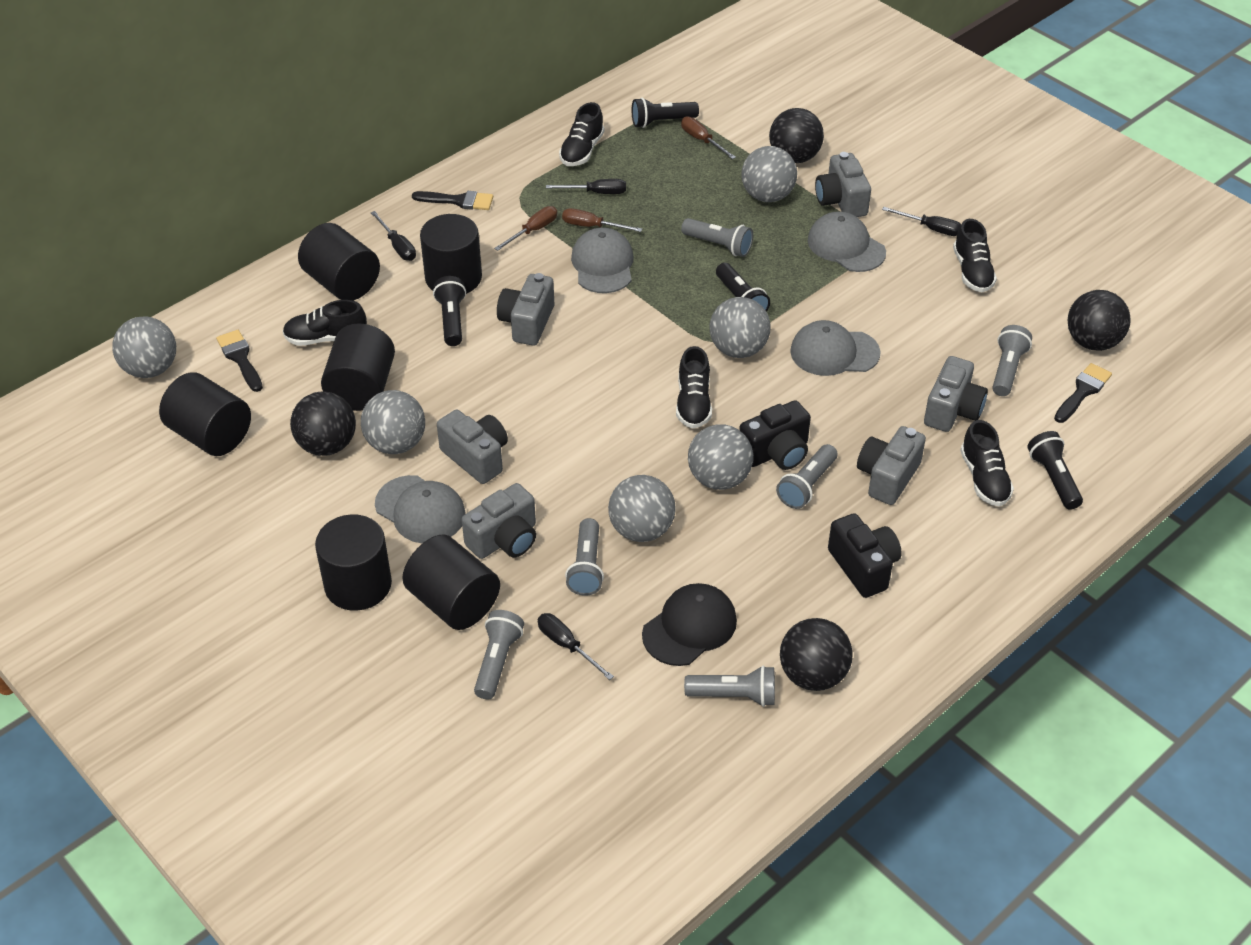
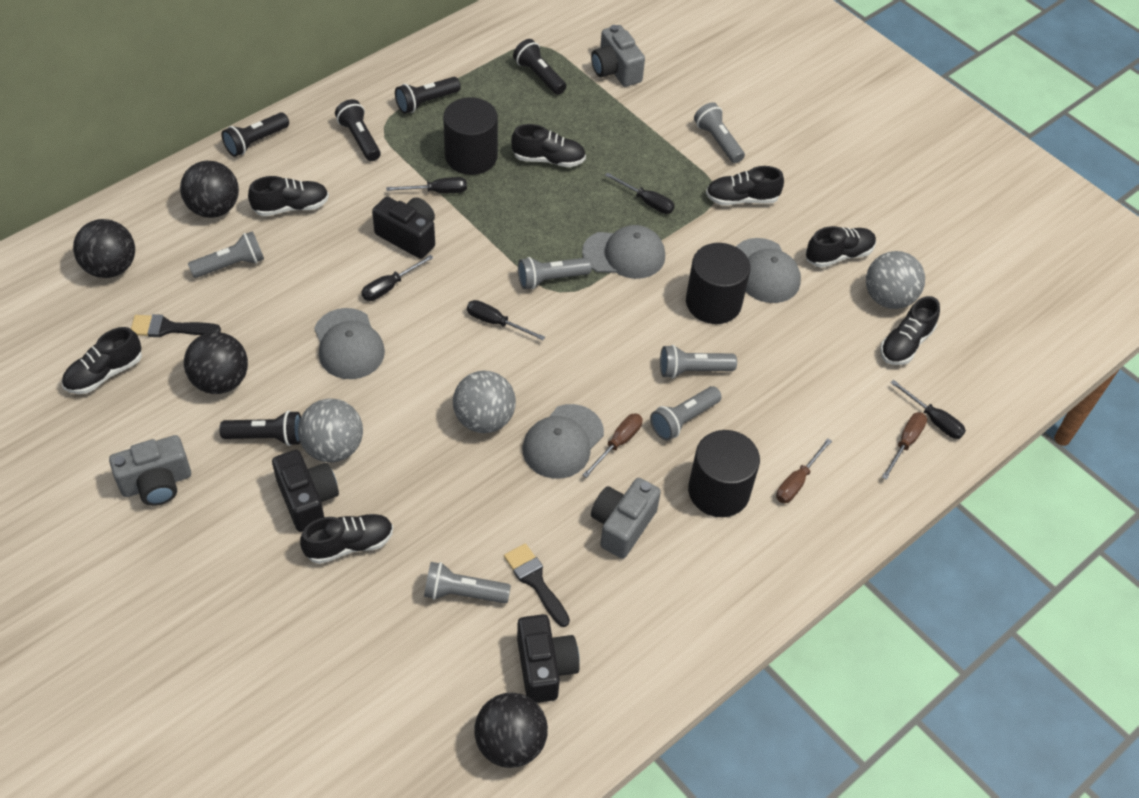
black brush: 3 -> 2
black camera: 2 -> 3
black cap: 1 -> 0
black cylinder: 6 -> 3
black flashlight: 4 -> 5
black screwdriver: 4 -> 5
black shoe: 5 -> 7
grey ball: 6 -> 3
grey camera: 6 -> 3

